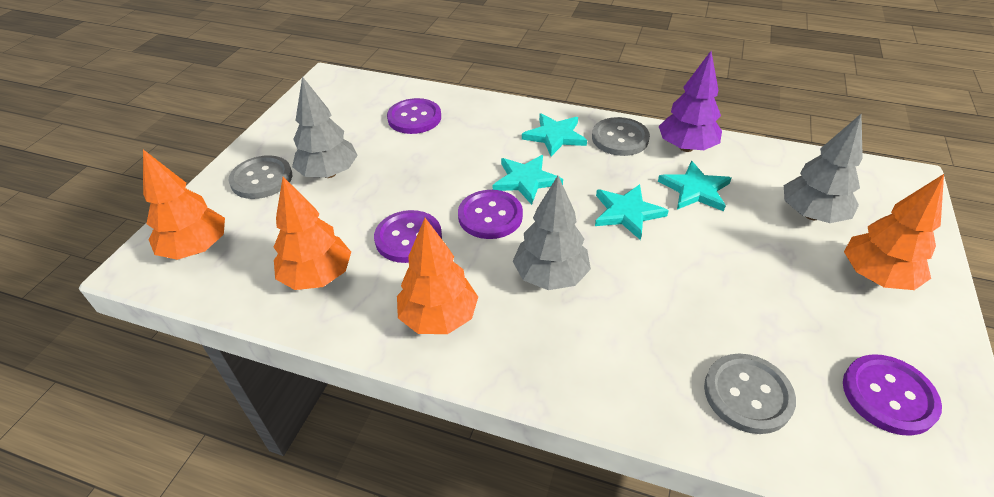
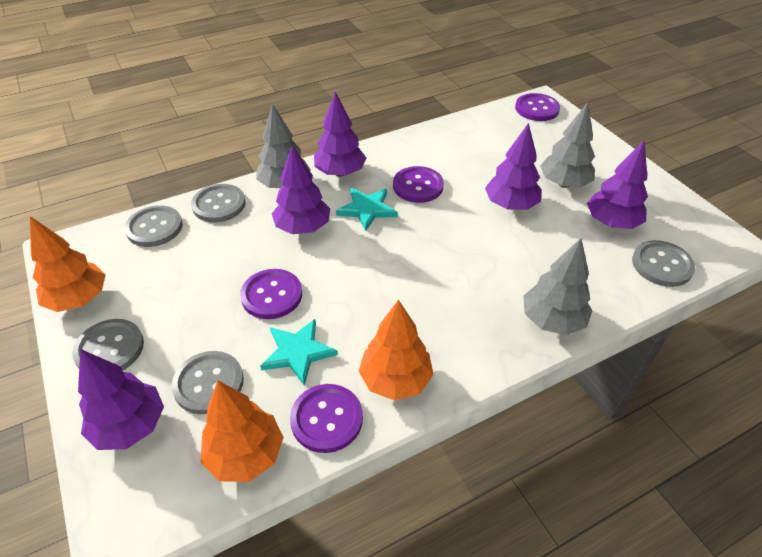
grey button: 3 -> 5
orange tree: 4 -> 3
purple tree: 1 -> 5
turquoise star: 4 -> 2

